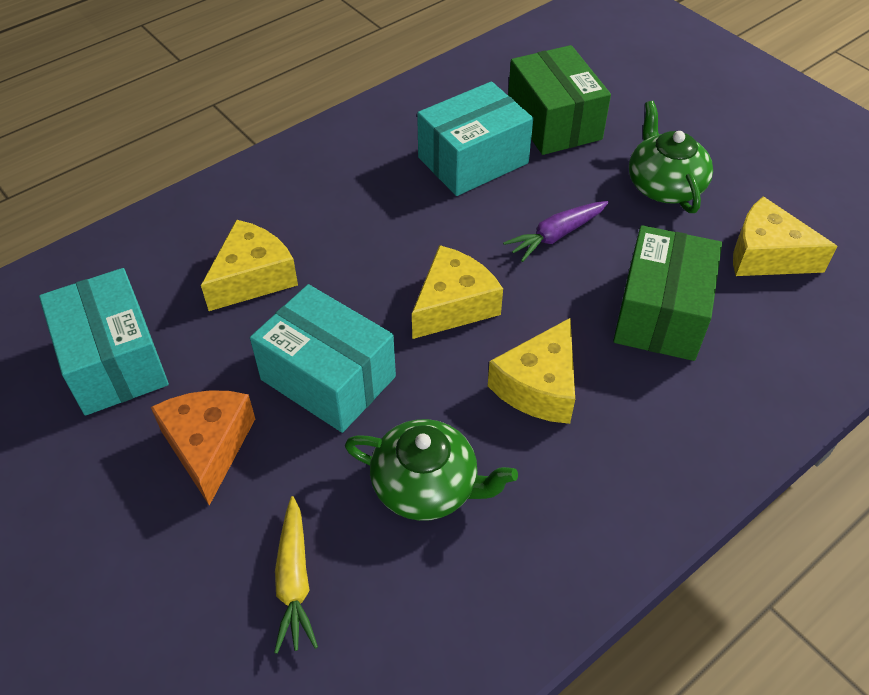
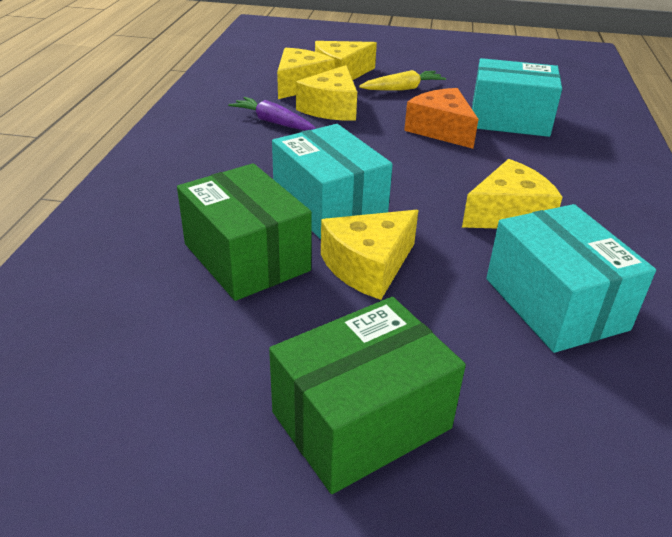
green teapot: 2 -> 0
yellow cheese: 4 -> 5

